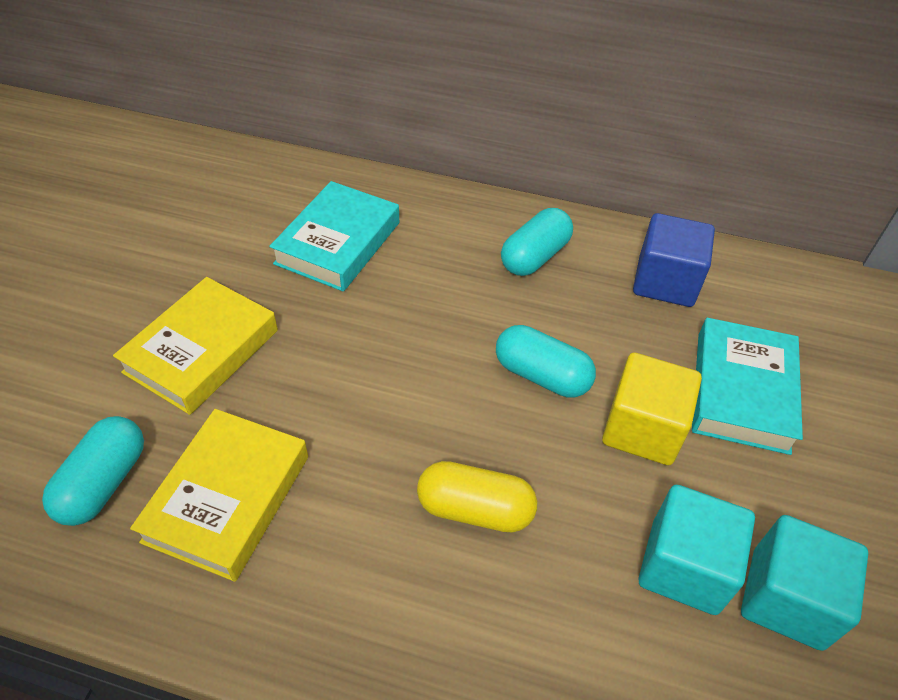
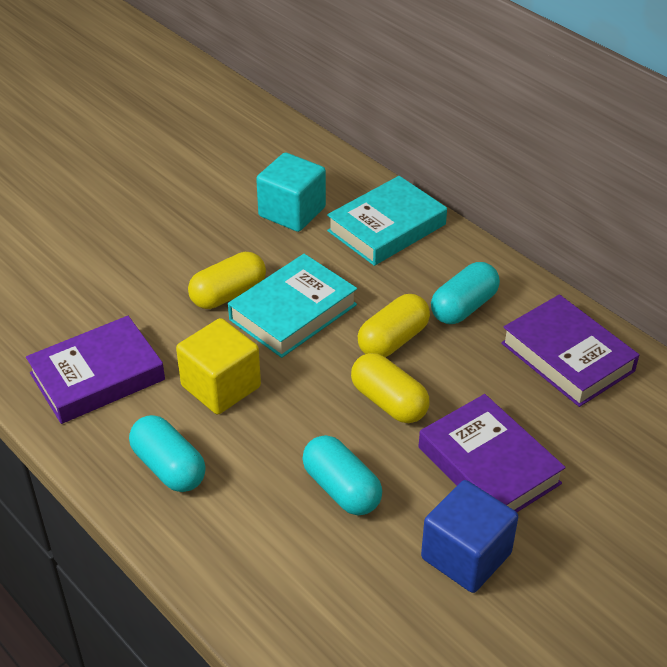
purple book: 0 -> 3
turquoise cube: 2 -> 1
yellow book: 2 -> 0
yellow capsule: 1 -> 3

